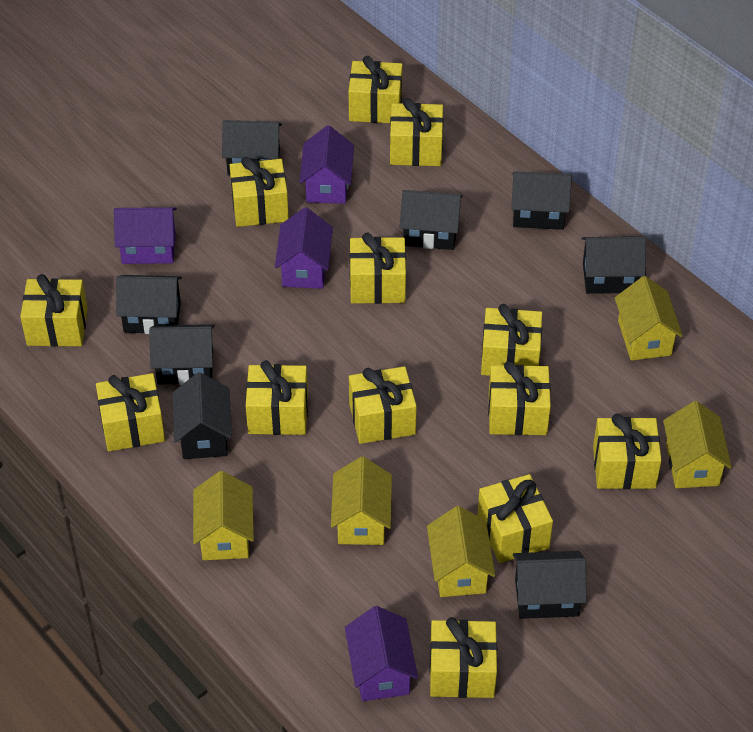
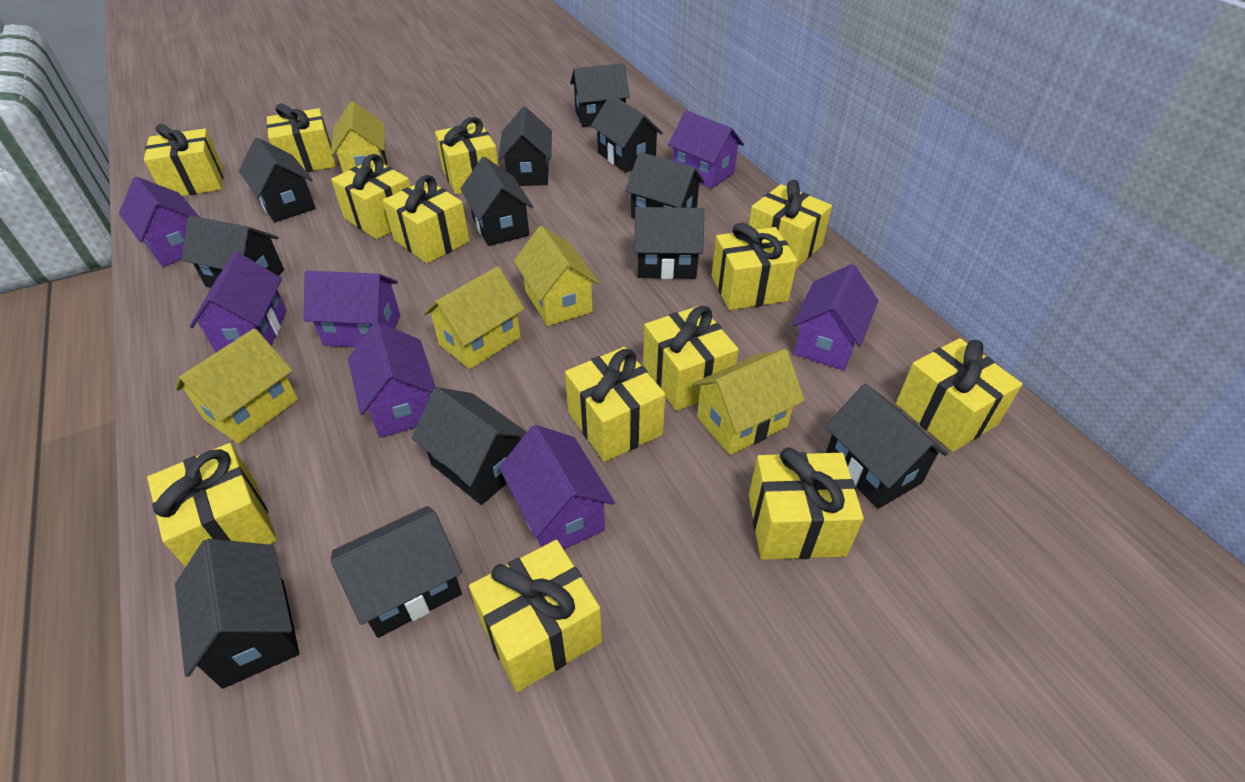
black house: 8 -> 12
purple house: 4 -> 7

